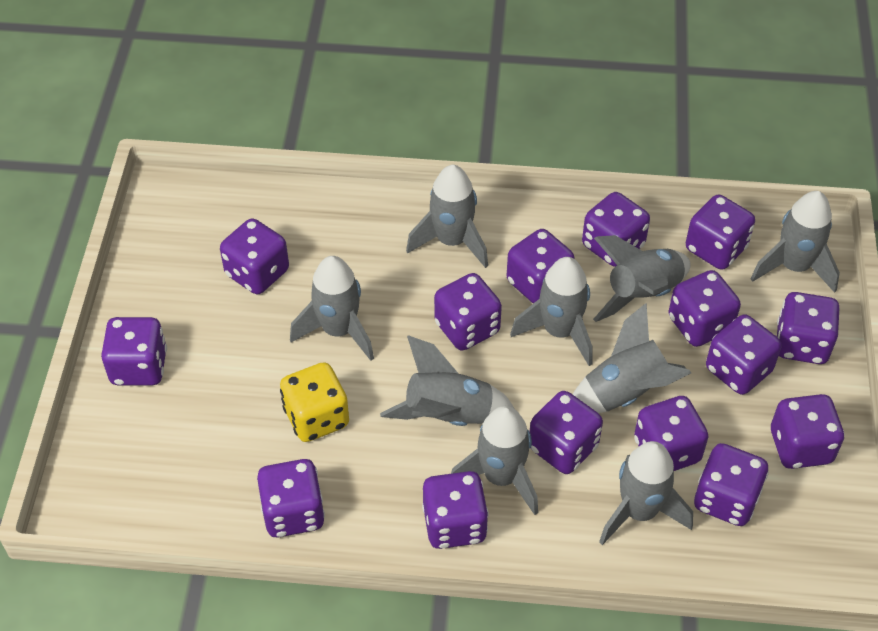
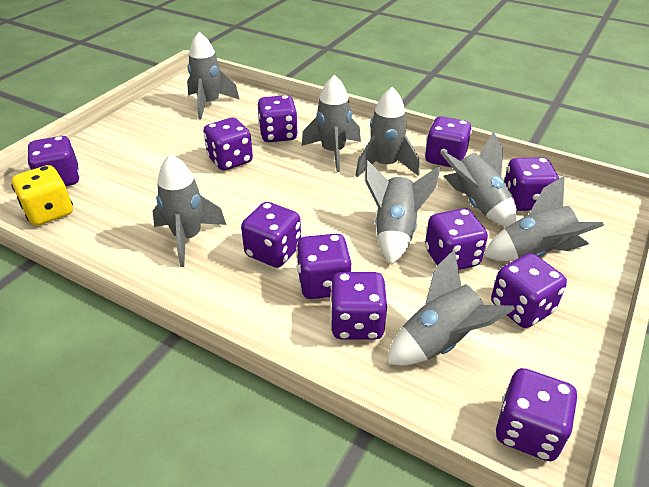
grey rocket: 9 -> 8
purple dice: 15 -> 11

